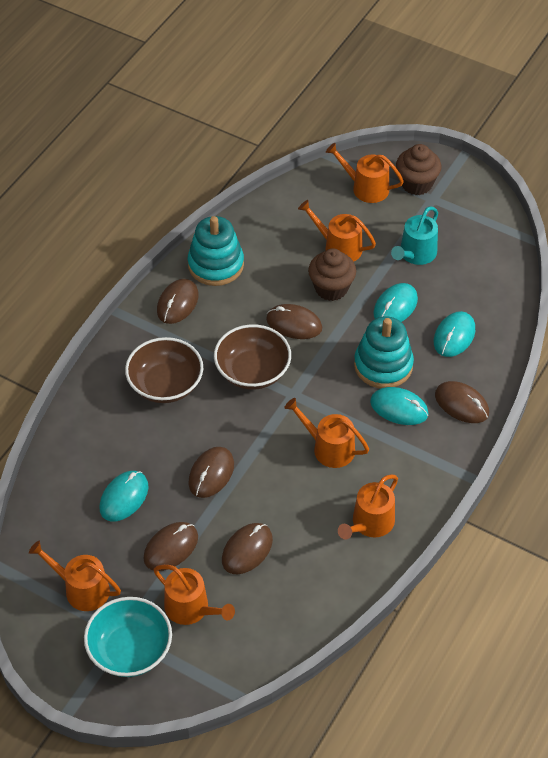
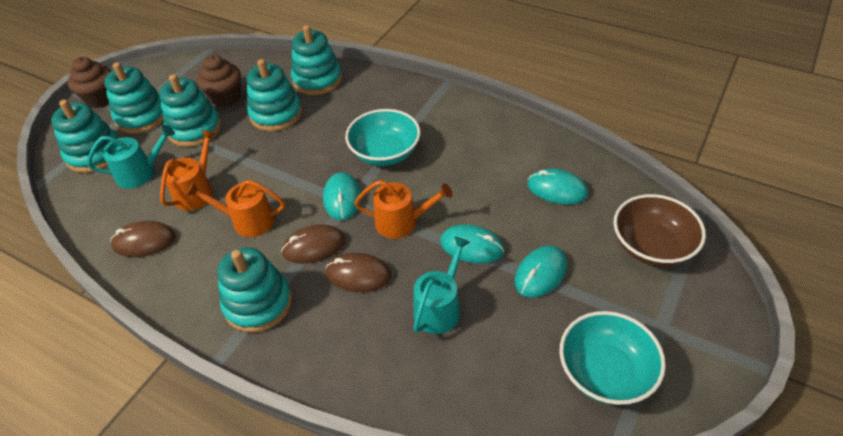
brown bowl: 2 -> 1
brown mouse: 6 -> 3
orange watering can: 6 -> 3
turquoise bowl: 1 -> 2
turquoise stacking toy: 2 -> 6
turquoise watering can: 1 -> 2

